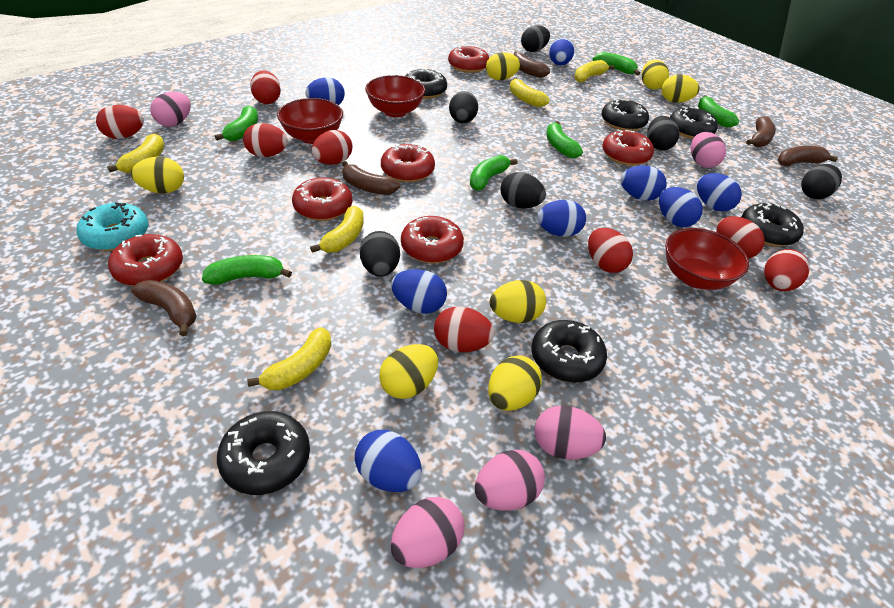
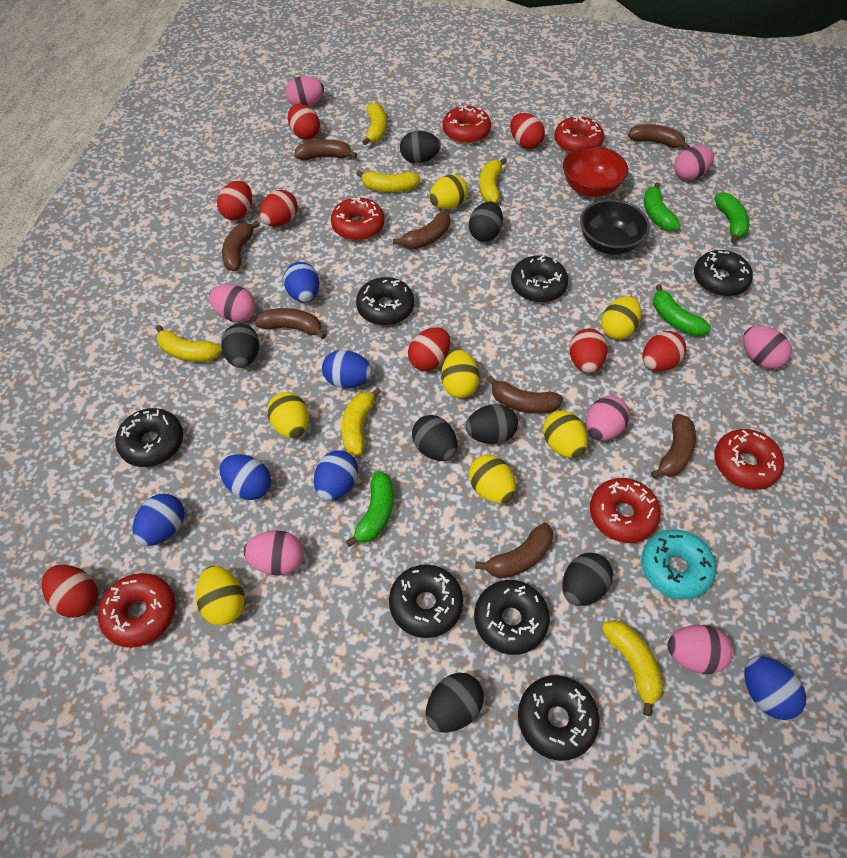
black bowl: 0 -> 1
black donut: 6 -> 7
black egg: 6 -> 7
blue egg: 8 -> 6
brown banana: 5 -> 8
green banana: 6 -> 4
pink egg: 5 -> 7
red bowl: 3 -> 1
yellow banana: 5 -> 6

